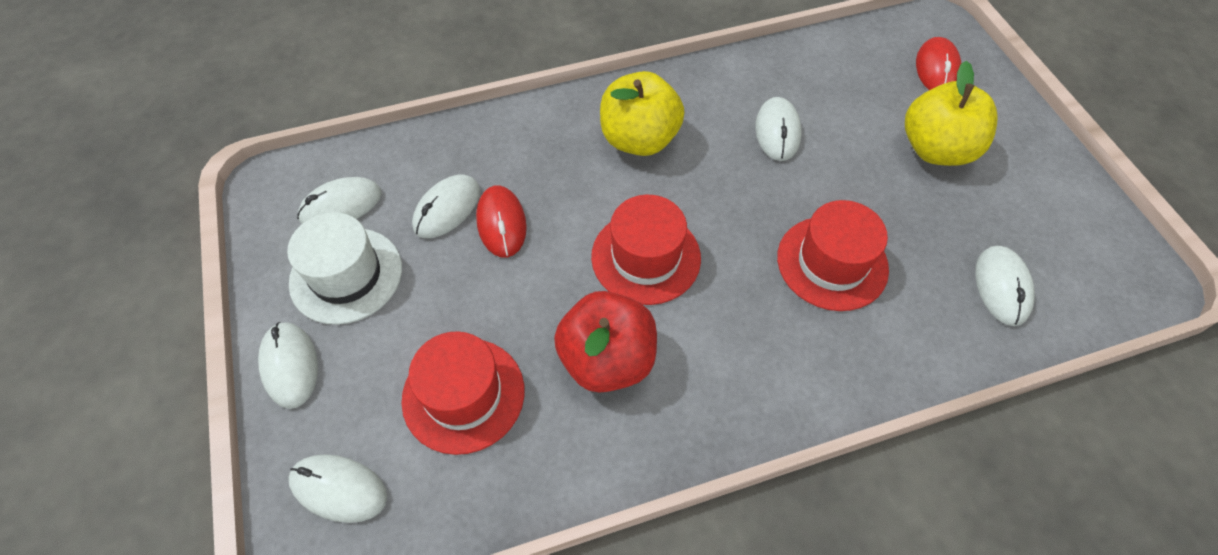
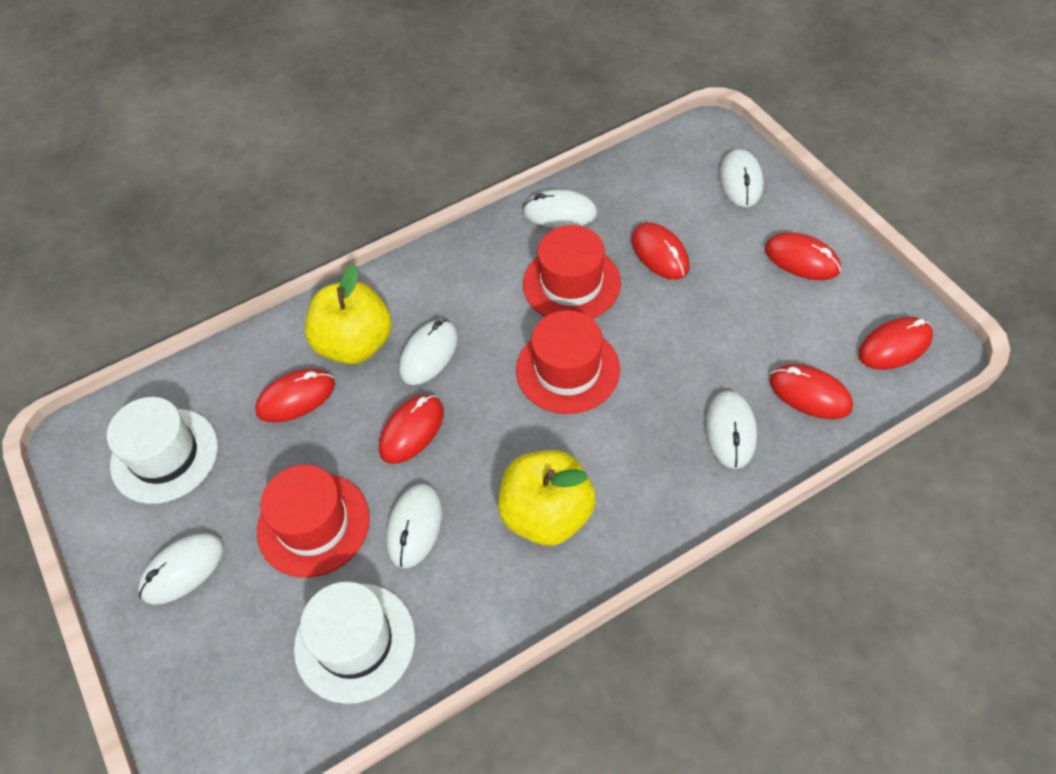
red apple: 1 -> 0
red mouse: 2 -> 6
white hat: 1 -> 2

